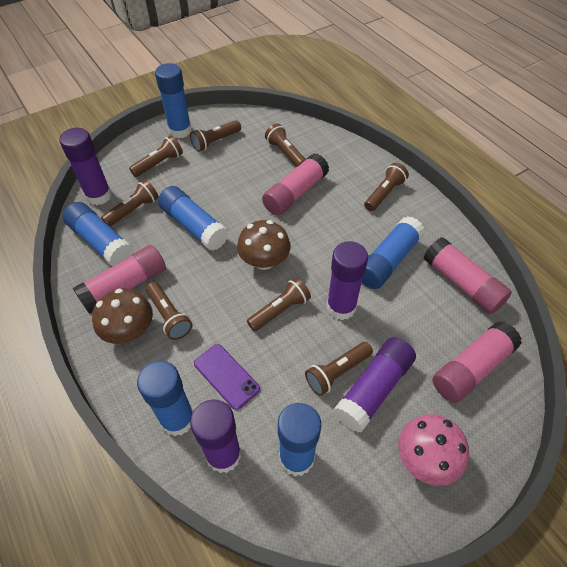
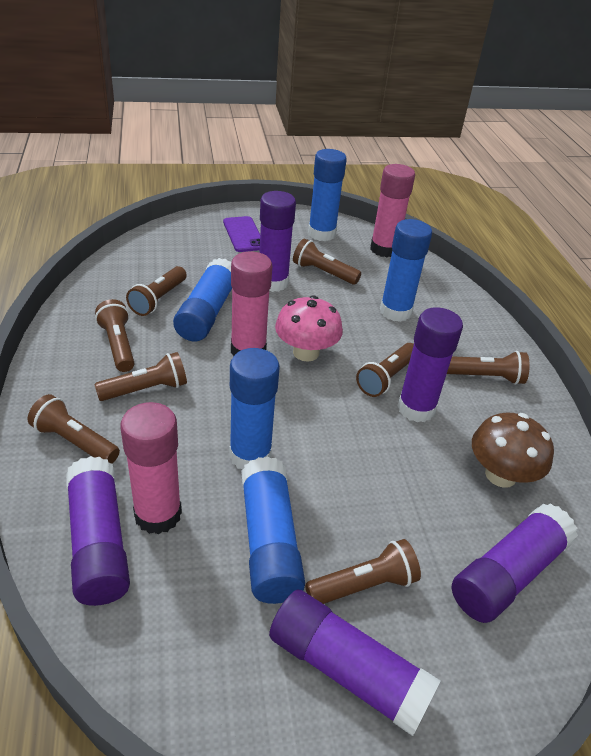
blue glue stick: 6 -> 5
brown mushroom: 2 -> 1
pink glue stick: 4 -> 3
purple glue stick: 4 -> 5

